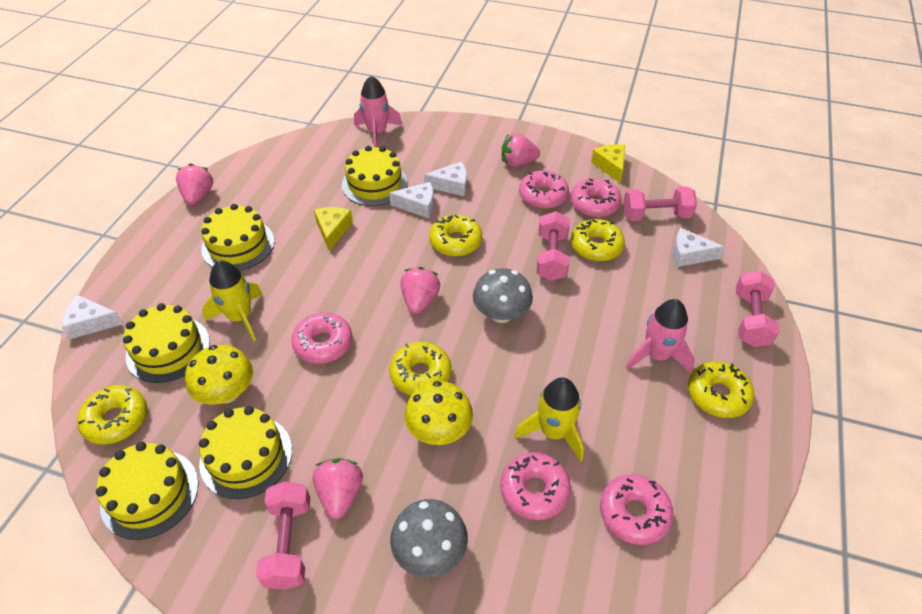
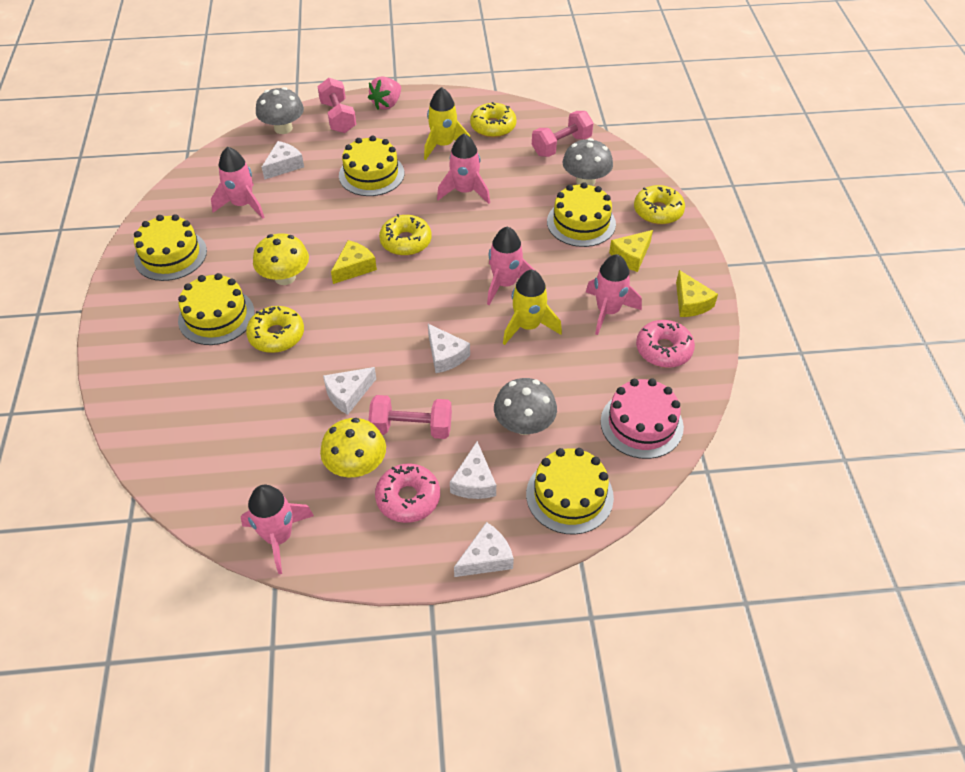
grey mushroom: 2 -> 3
pink cake: 0 -> 1
pink donut: 5 -> 2
pink dumbbell: 4 -> 3
pink rocket: 2 -> 5
pink strawberry: 4 -> 1
white cheese: 4 -> 5
yellow cheese: 2 -> 3
yellow donut: 5 -> 4

